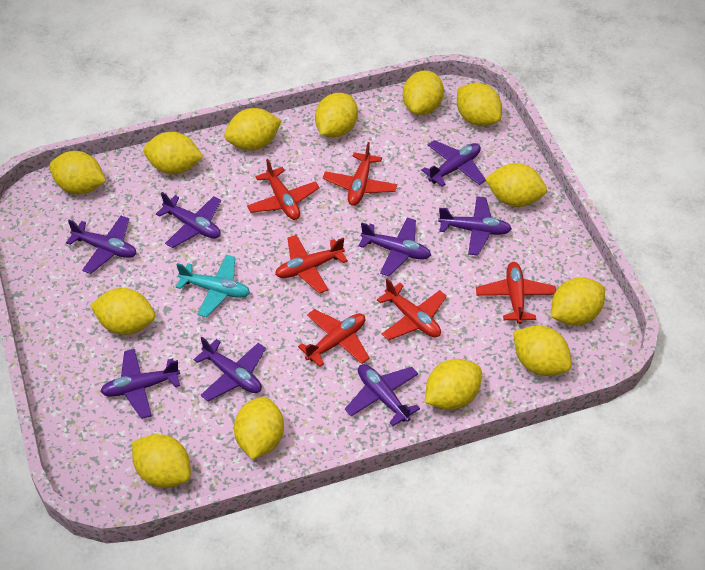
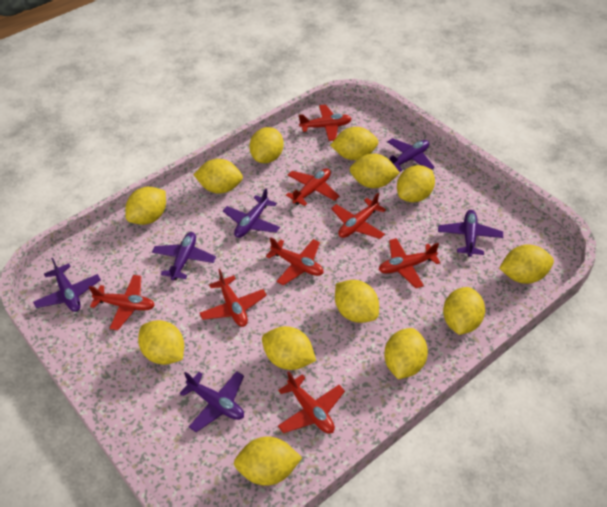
purple plane: 8 -> 6
red plane: 6 -> 8
turquoise plane: 1 -> 0

